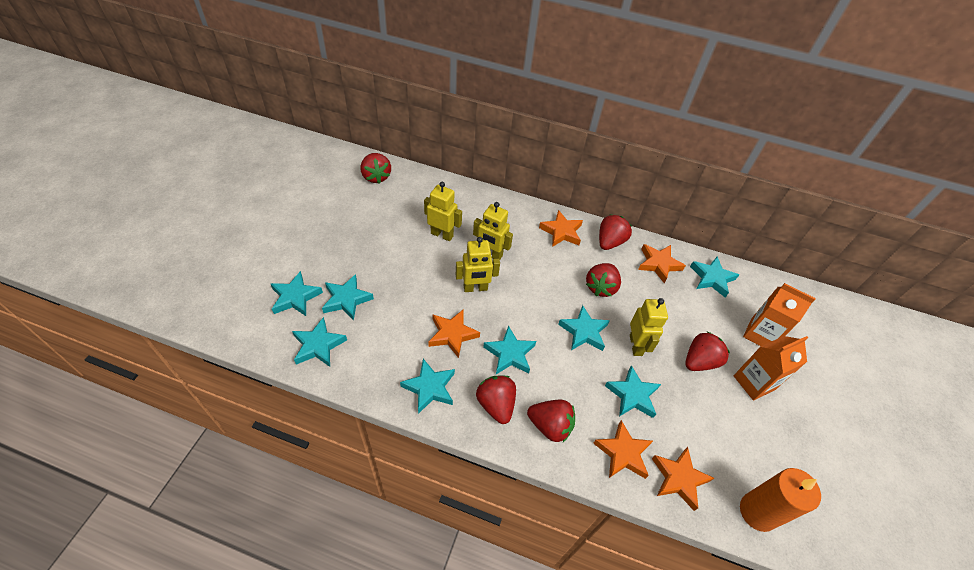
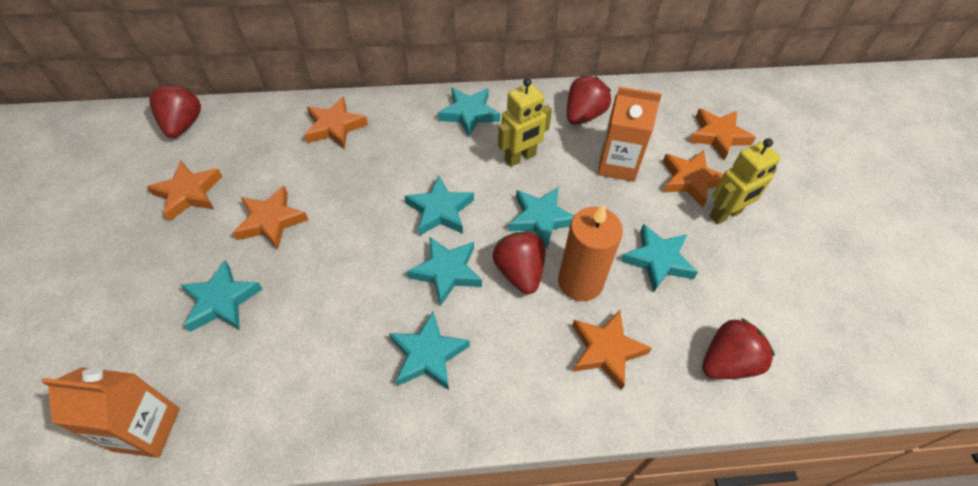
orange star: 5 -> 6
red strawberry: 6 -> 4
turquoise star: 8 -> 7
yellow robot: 4 -> 2

